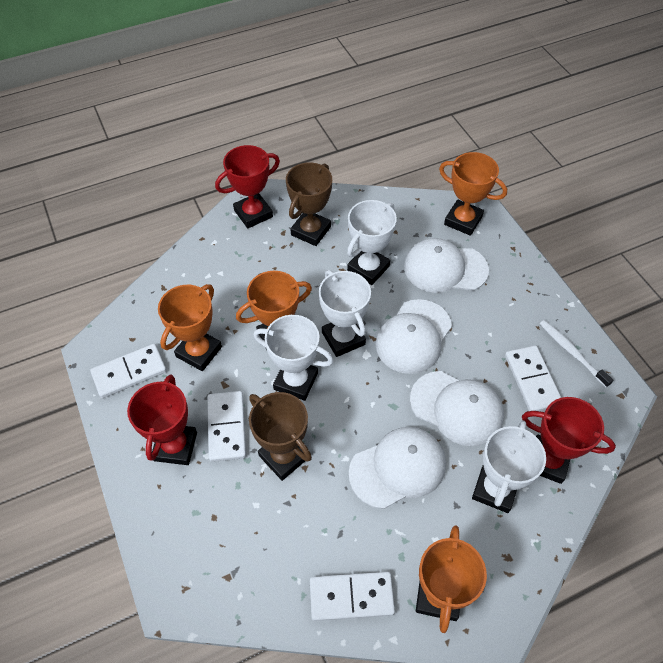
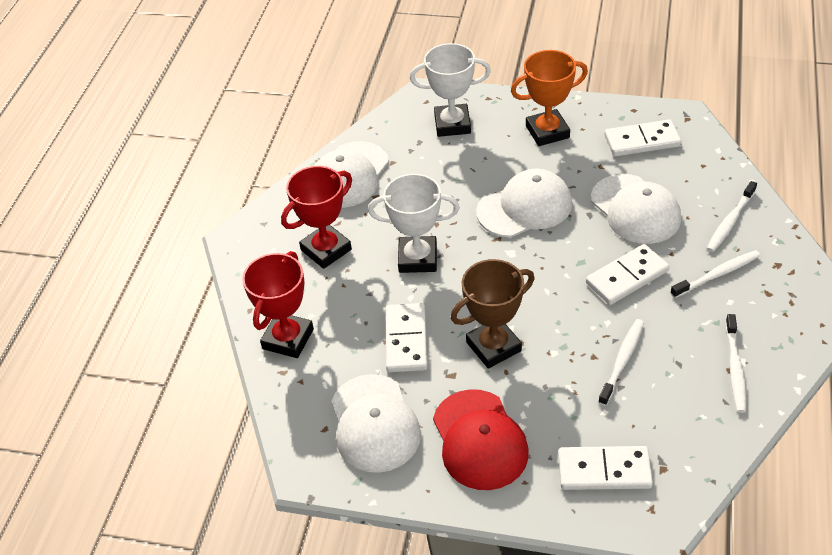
brown trophy: 2 -> 1
orange trophy: 4 -> 1
red cap: 0 -> 1
red trophy: 3 -> 2
white toothbrush: 1 -> 4
white trophy: 4 -> 2

